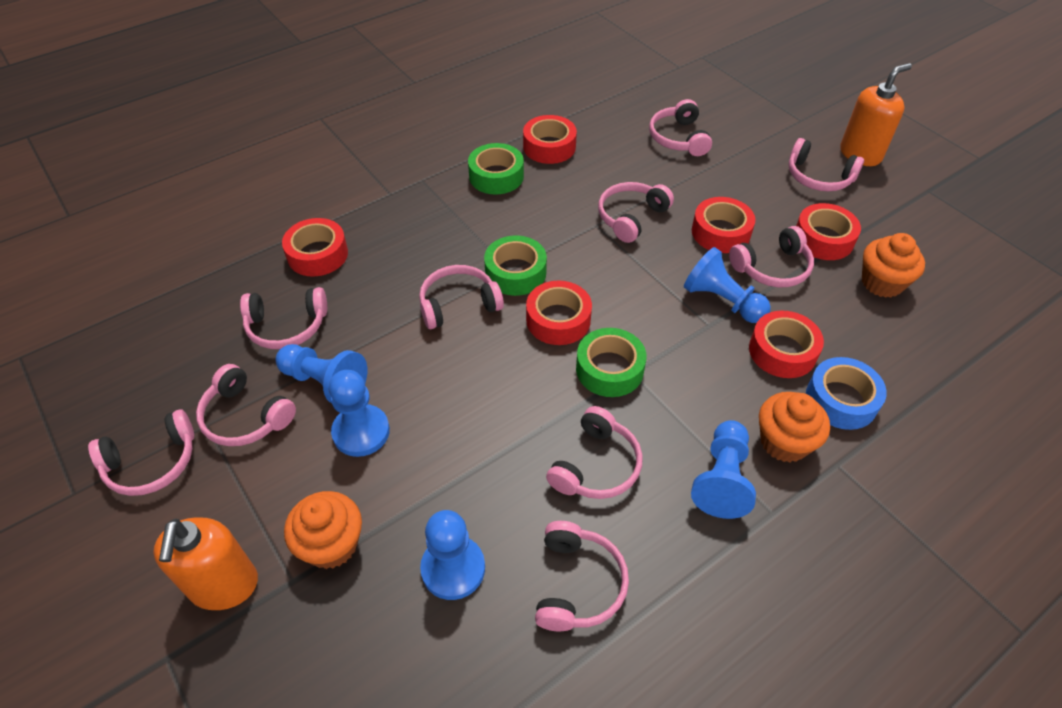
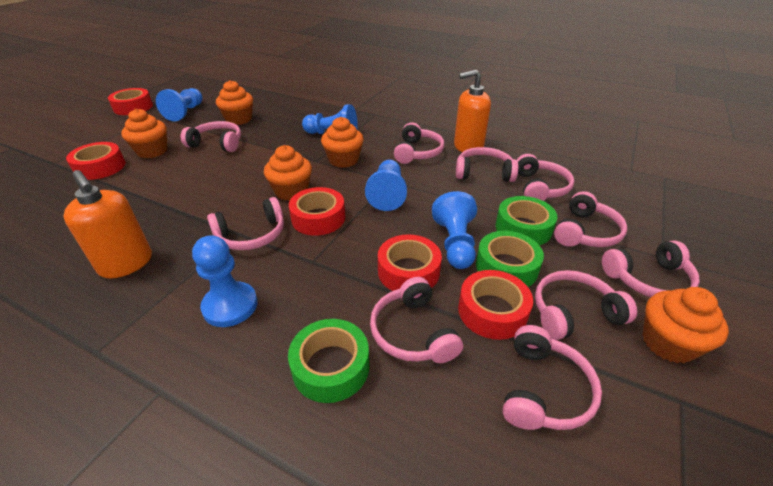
blue tape: 1 -> 0
orange cupcake: 3 -> 5
red tape: 6 -> 5

